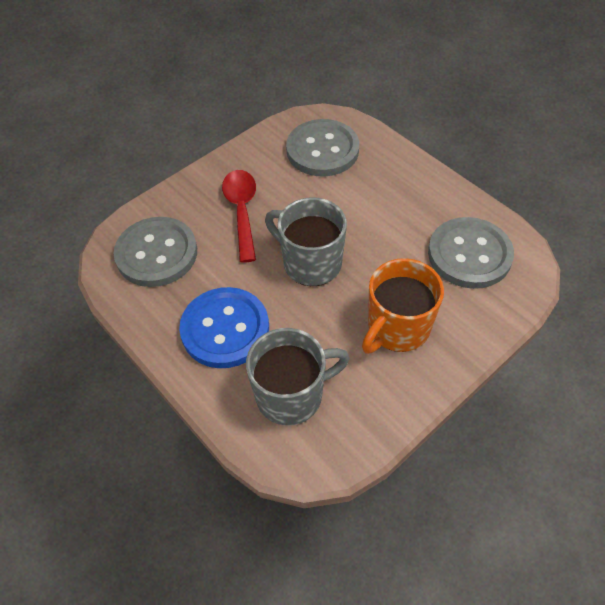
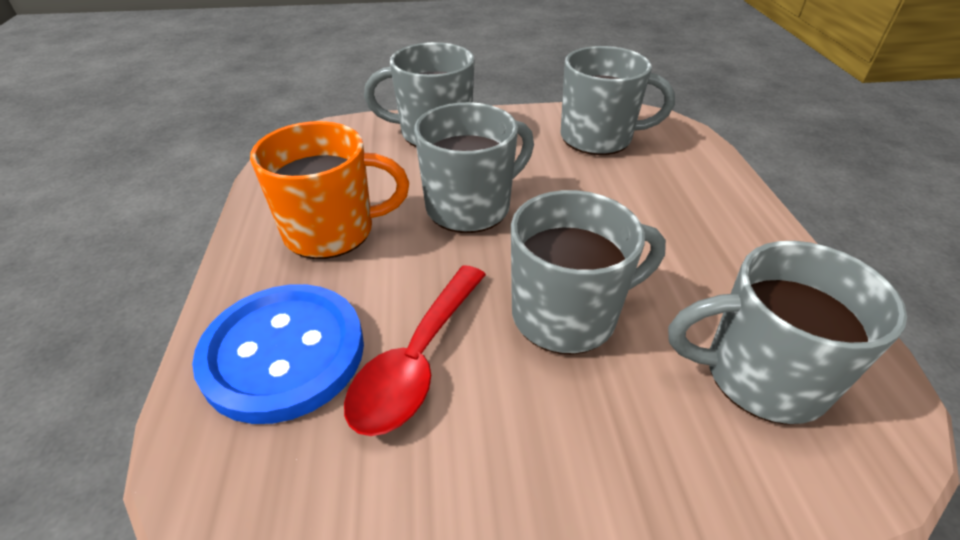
grey button: 3 -> 0
grey mug: 2 -> 5

